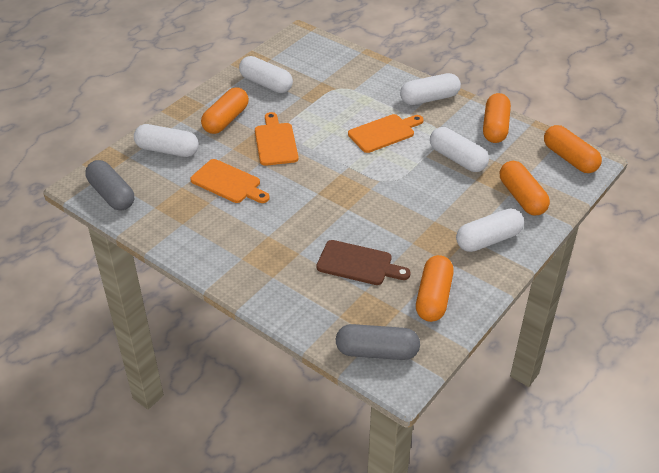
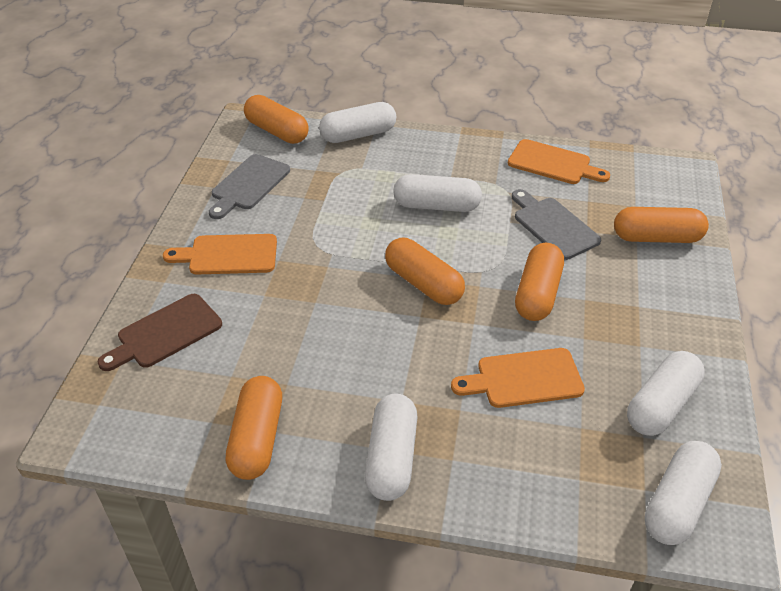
grey capsule: 2 -> 0
grey cutting board: 0 -> 2

